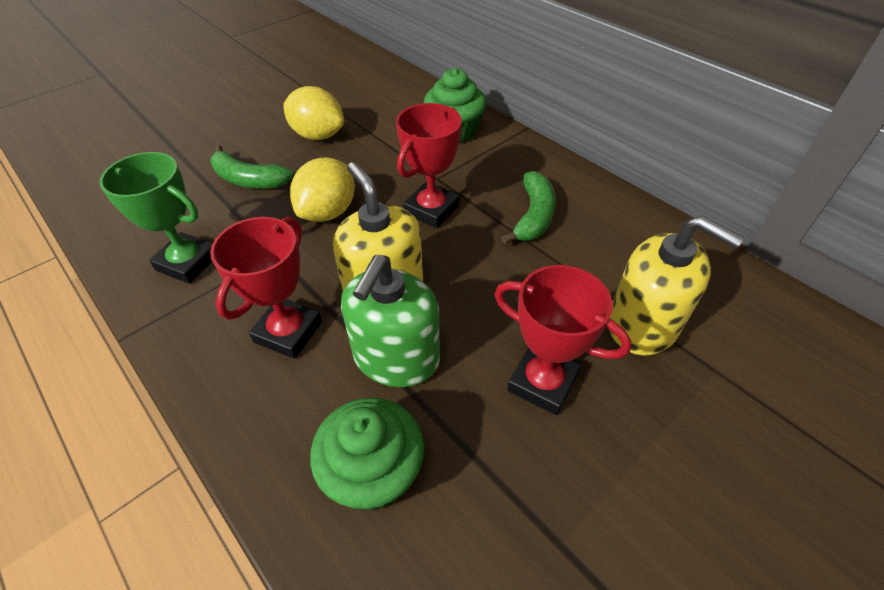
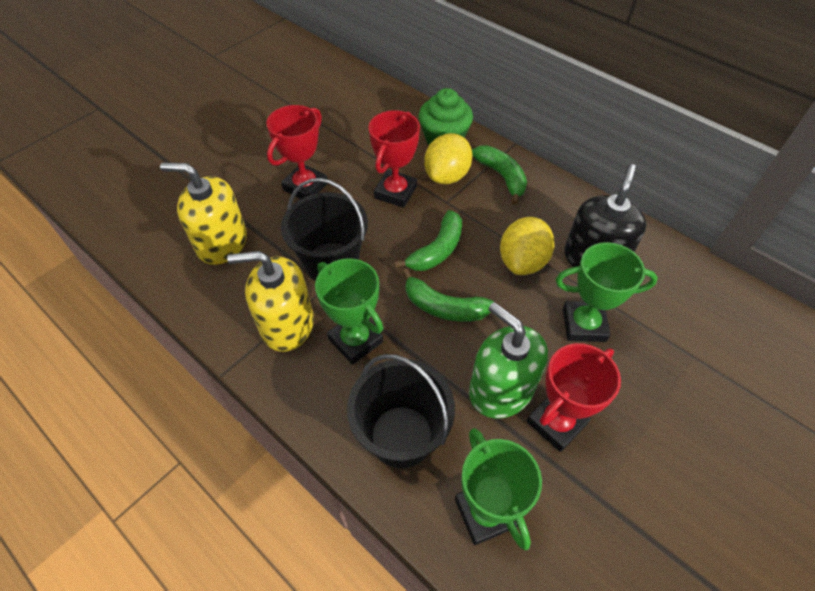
black bucket: 0 -> 2
black soap dispenser: 0 -> 1
green banana: 2 -> 3
green cupcake: 2 -> 1
green trophy: 1 -> 3

